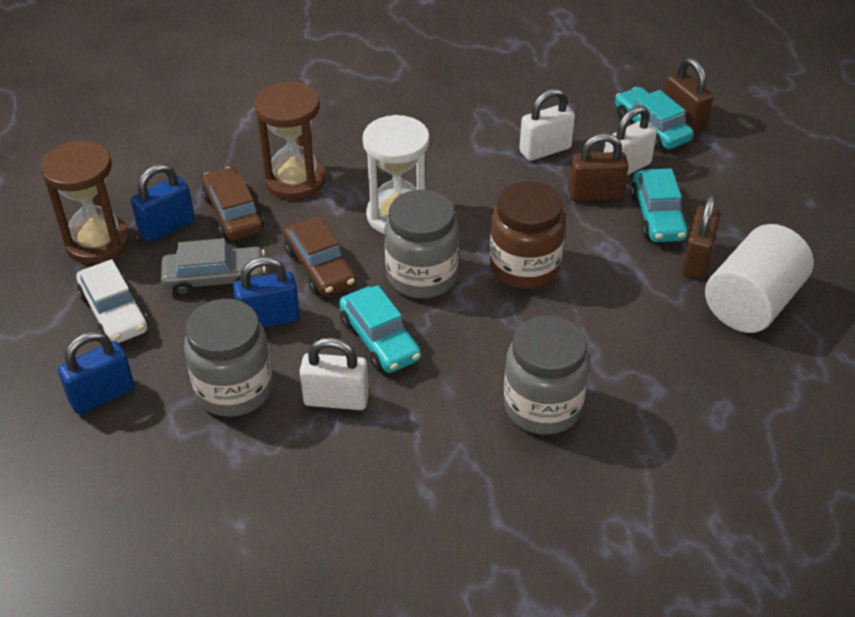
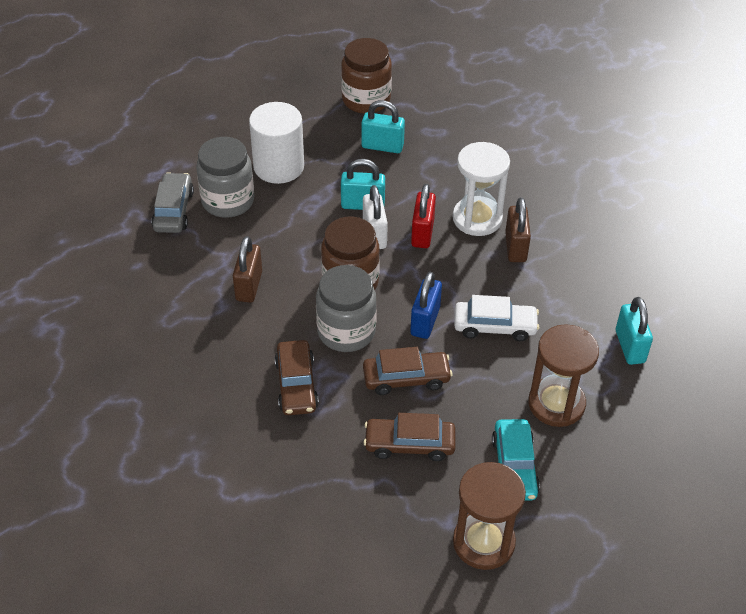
blue padlock: 3 -> 1
brown car: 2 -> 3
brown jar: 1 -> 2
brown padlock: 3 -> 2
grey jar: 3 -> 2
red padlock: 0 -> 1
turquoise car: 3 -> 1
turquoise padlock: 0 -> 3
white padlock: 3 -> 1

